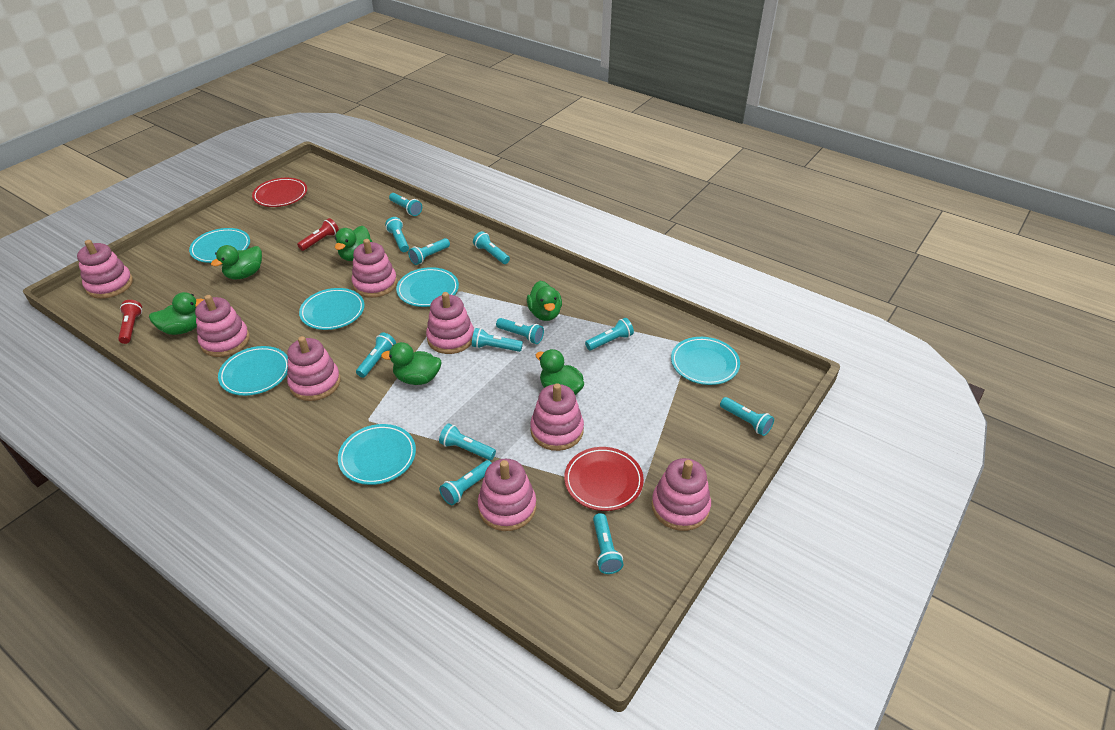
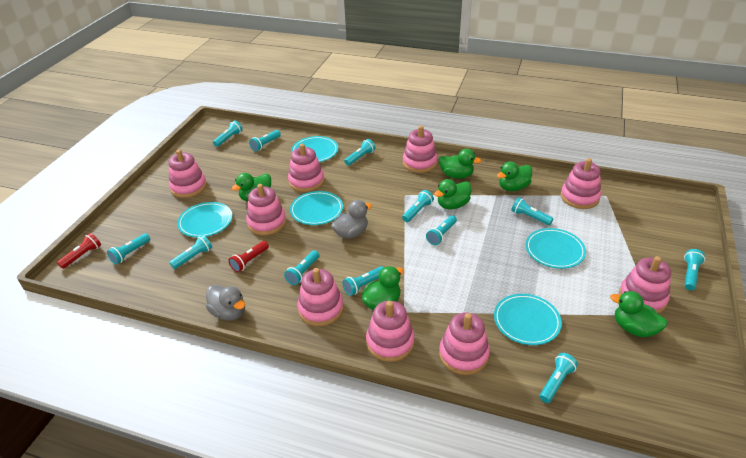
grey duck: 0 -> 2
pink stacking toy: 8 -> 9
red plate: 2 -> 0
turquoise plate: 6 -> 5

